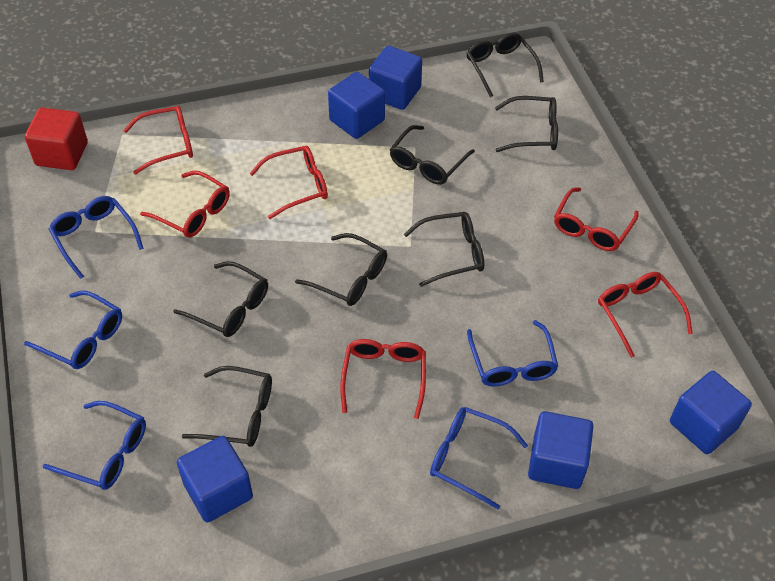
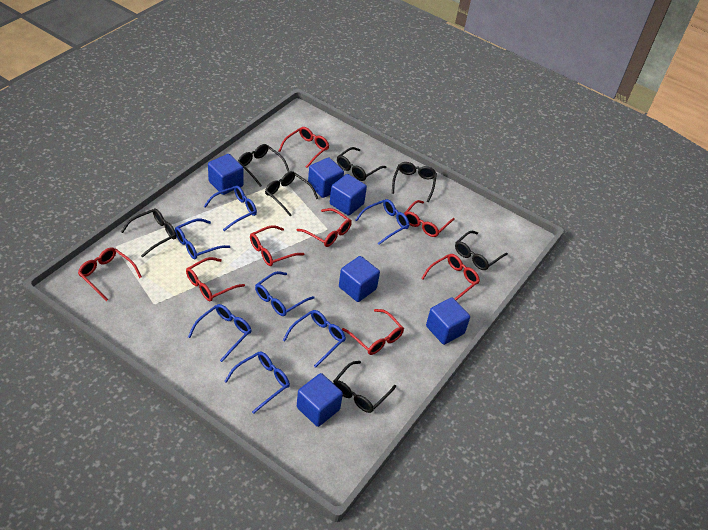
blue cube: 5 -> 6
blue glasses: 5 -> 7
red cube: 1 -> 0
red glasses: 6 -> 8

